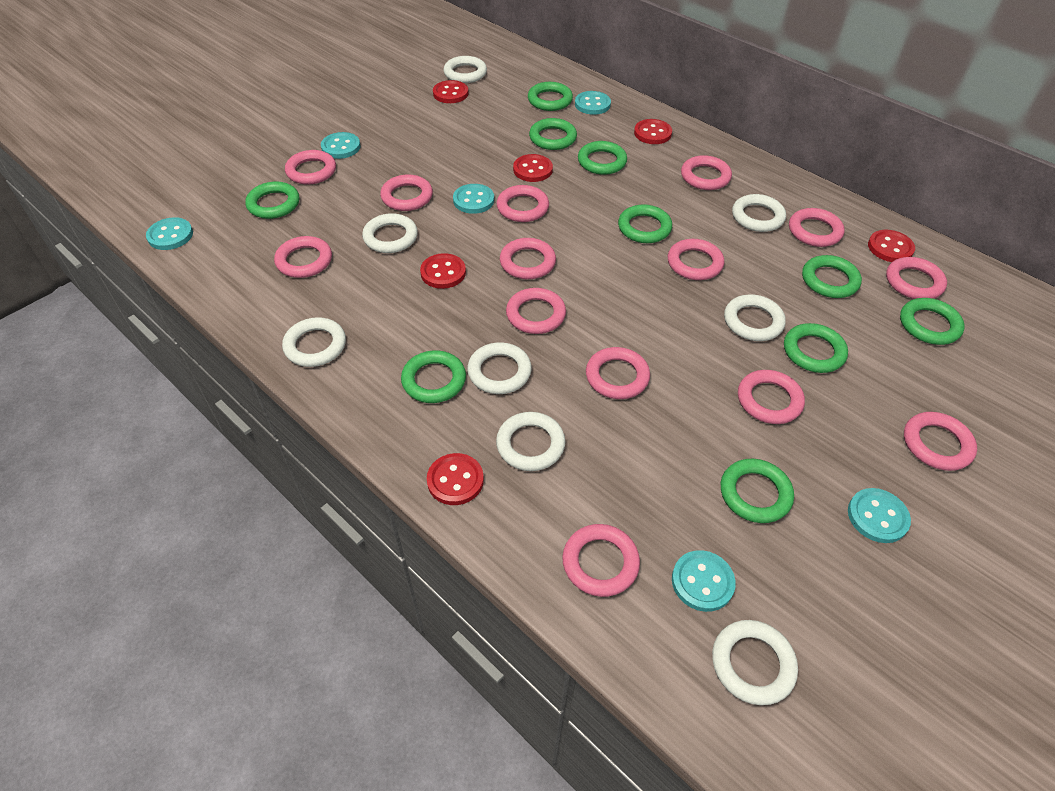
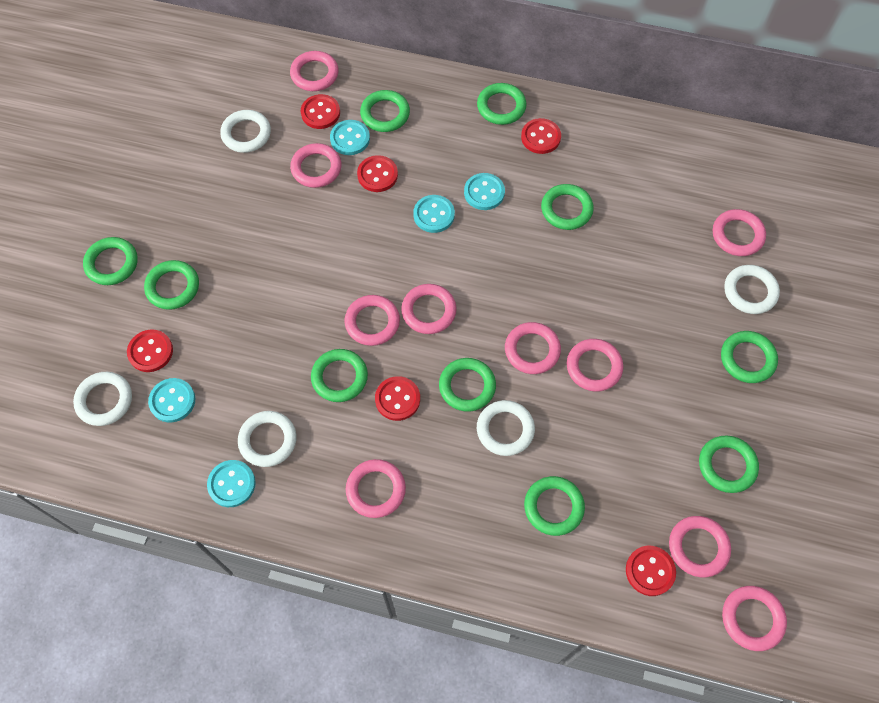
pink ring: 14 -> 10
turquoise button: 6 -> 5
white ring: 8 -> 5

